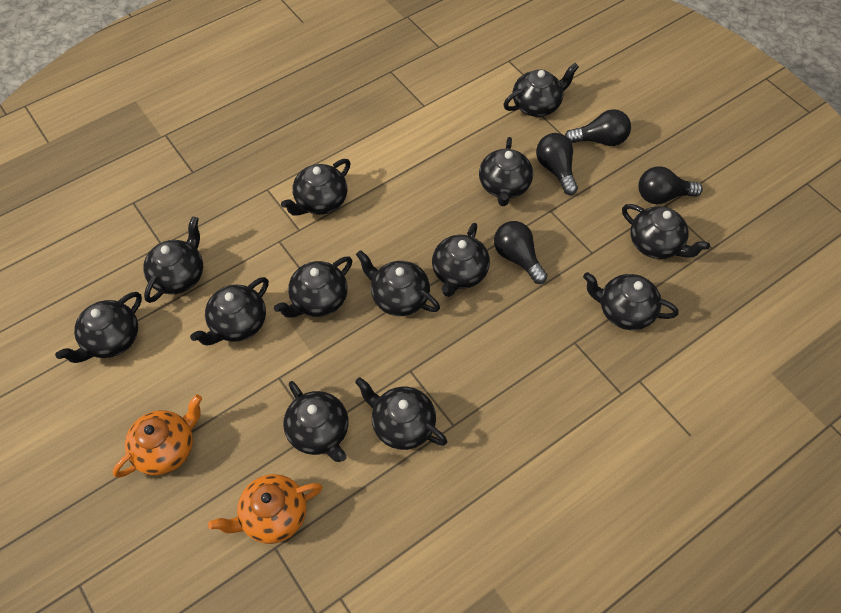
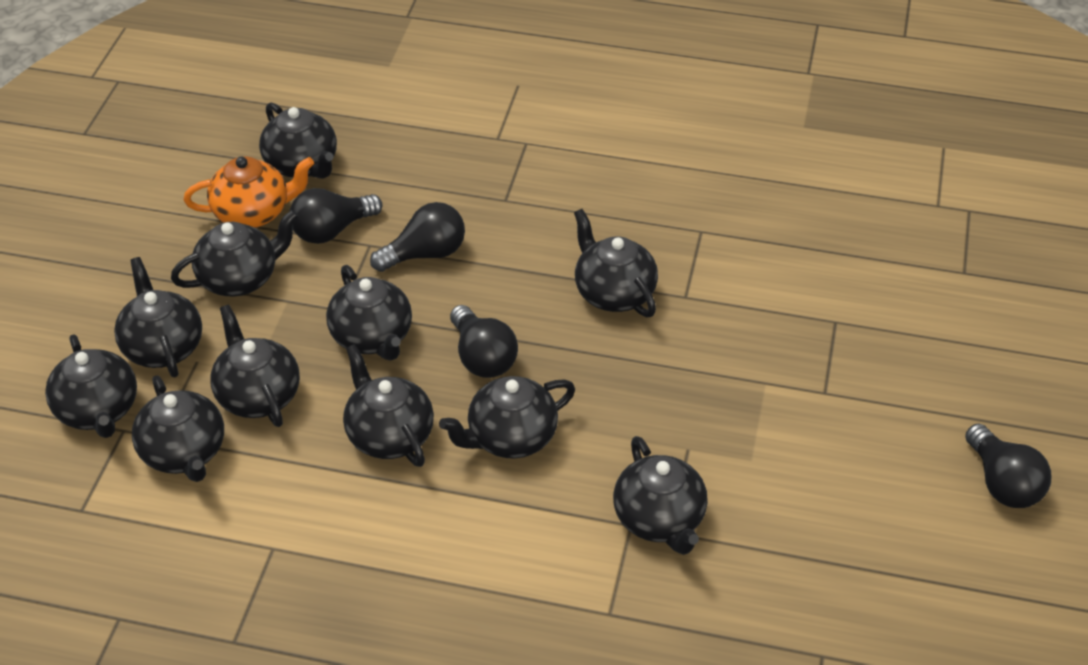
black teapot: 13 -> 11
orange teapot: 2 -> 1

